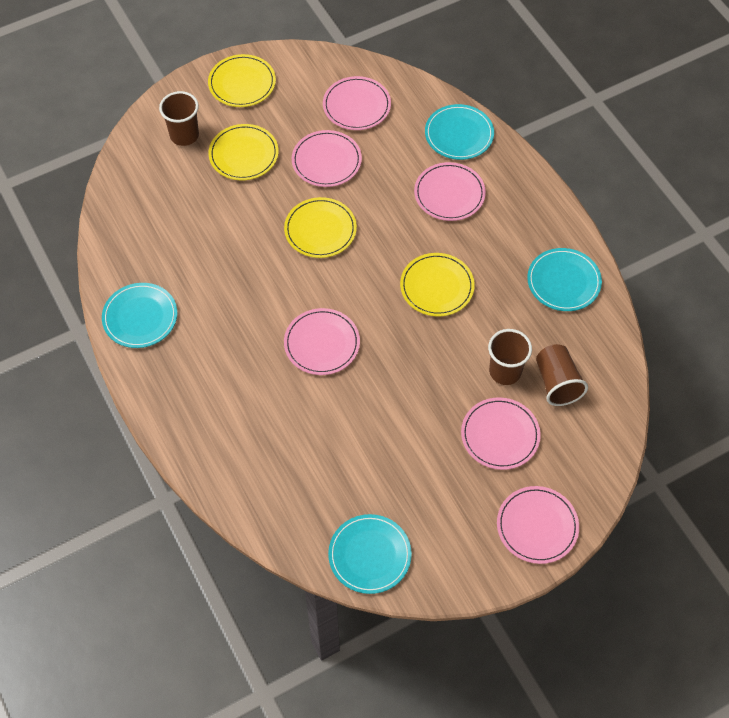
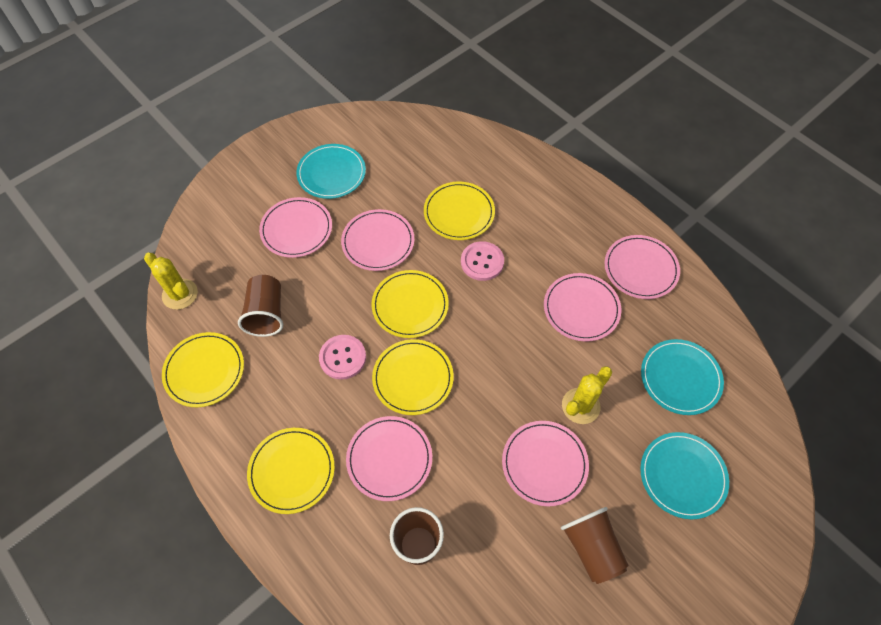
pink button: 0 -> 2
turquoise plate: 4 -> 3
yellow cactus: 0 -> 2
yellow plate: 4 -> 5

